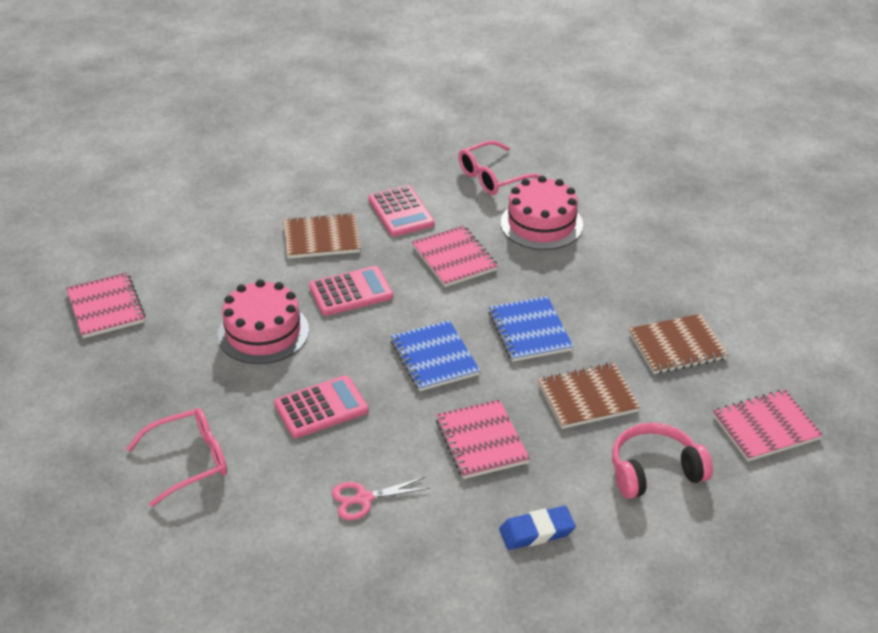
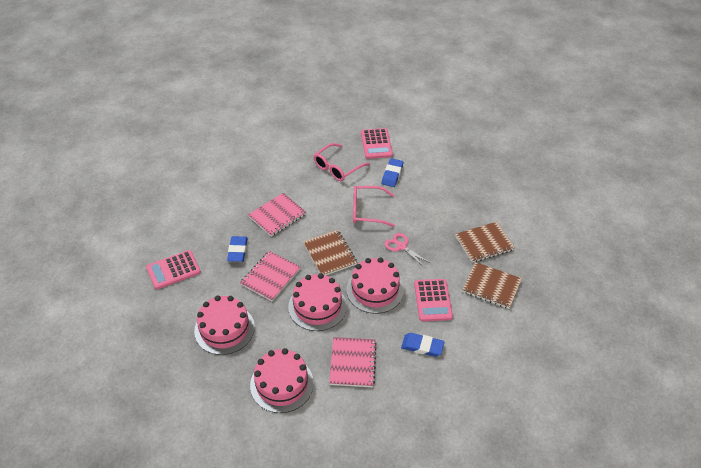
blue eraser: 1 -> 3
blue notebook: 2 -> 0
pink cake: 2 -> 4
pink headphones: 1 -> 0
pink notebook: 4 -> 3

